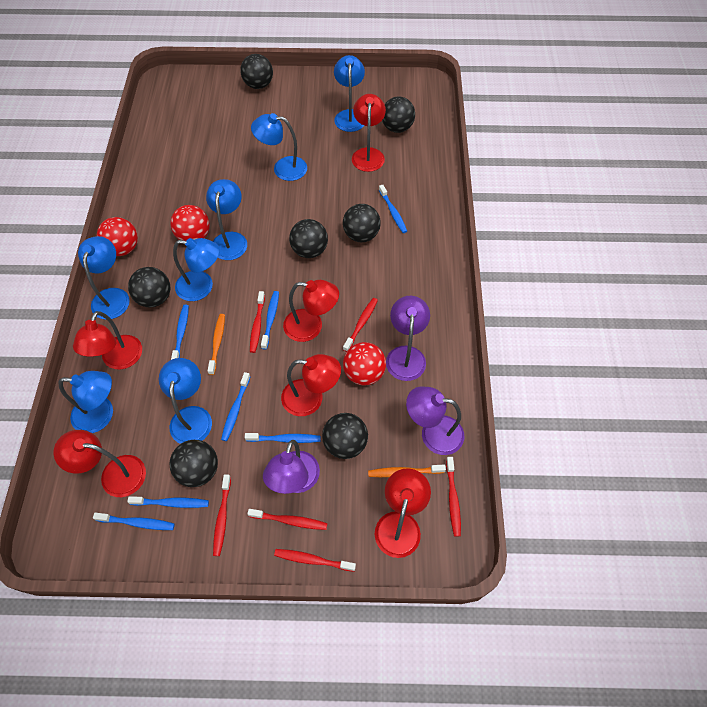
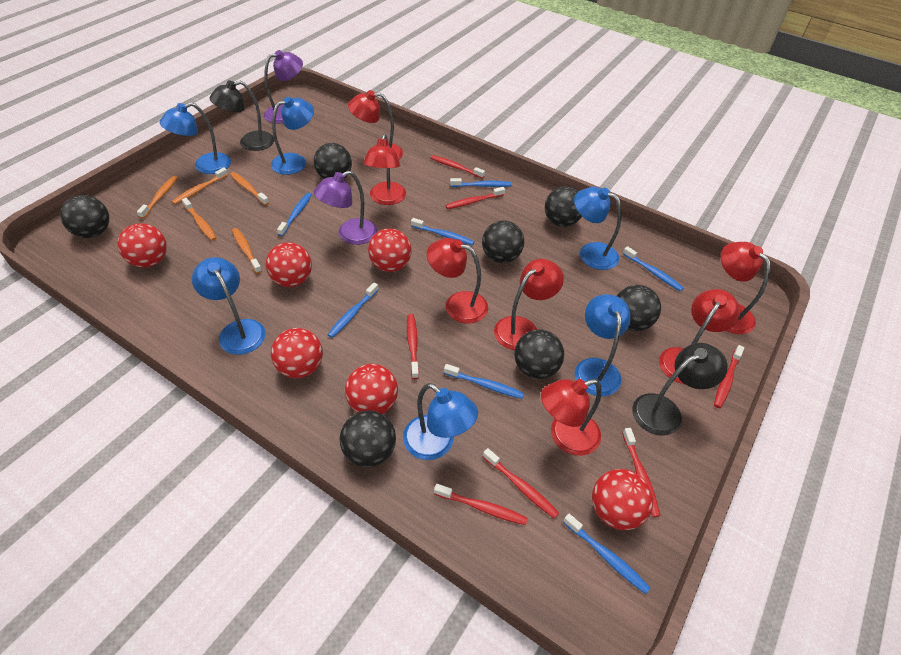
black lamp: 0 -> 2
blue lamp: 7 -> 6
orange toothbrush: 2 -> 5
purple lamp: 3 -> 2
red ball: 3 -> 6
red lamp: 6 -> 7
red toothbrush: 6 -> 7

